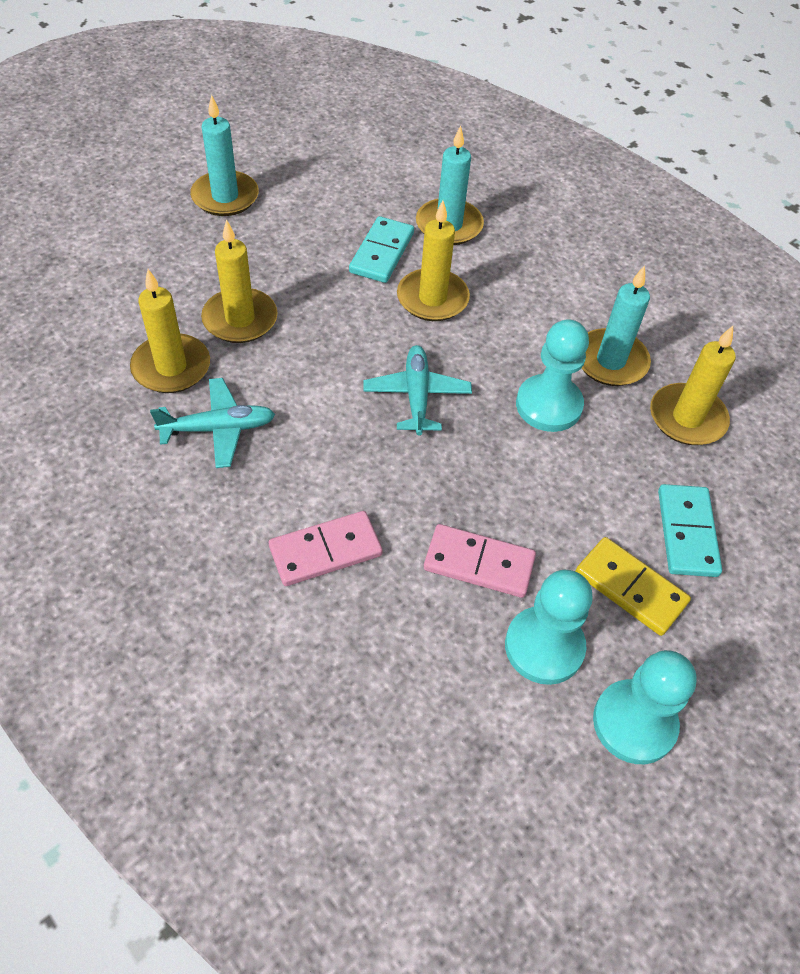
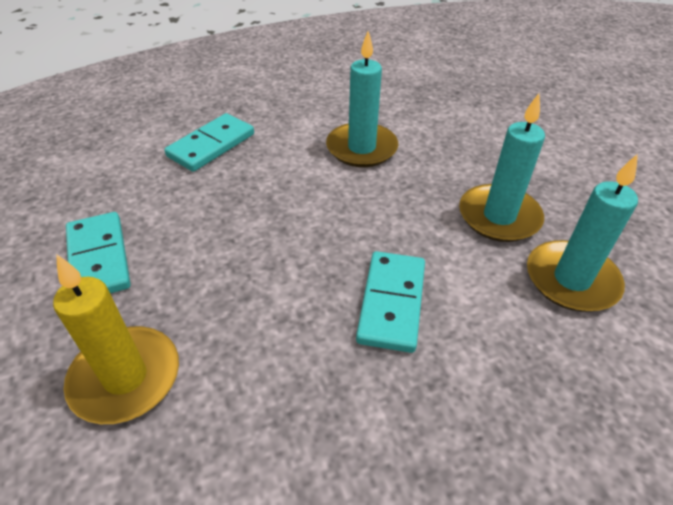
pink domino: 2 -> 0
turquoise domino: 2 -> 3
turquoise pawn: 3 -> 0
turquoise plane: 2 -> 0
yellow candle: 4 -> 1
yellow domino: 1 -> 0

